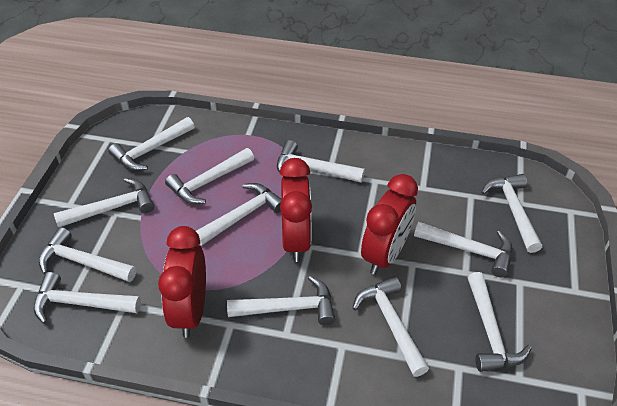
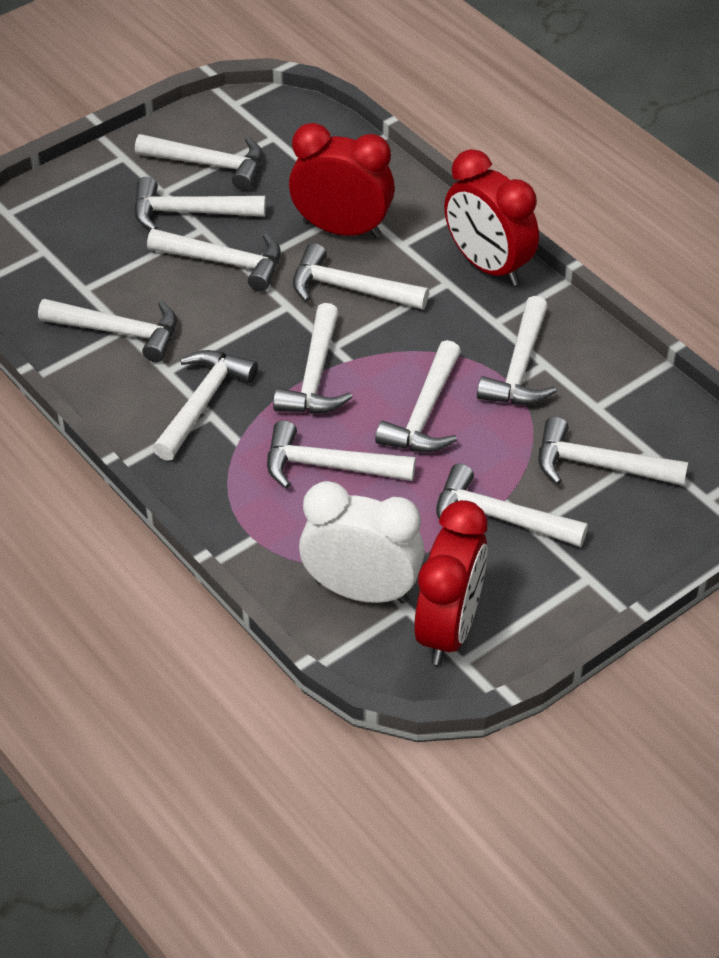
white clock: 0 -> 1

